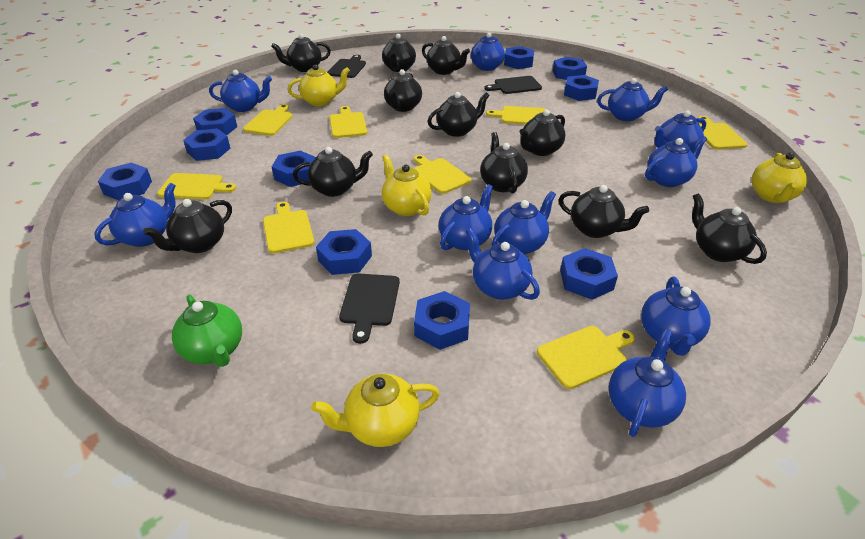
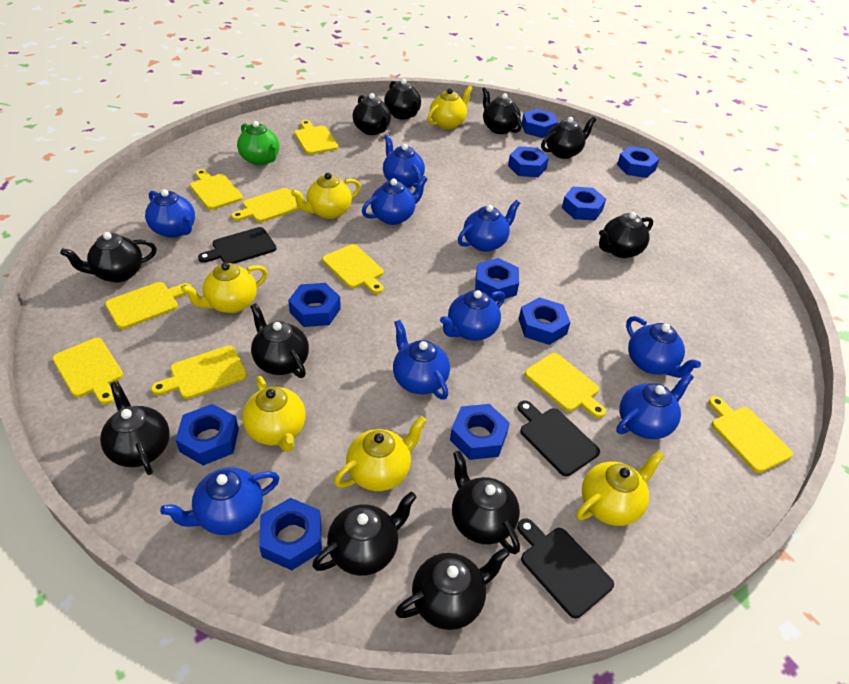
blue teapot: 11 -> 9
yellow cutting board: 8 -> 9
yellow teapot: 4 -> 6

